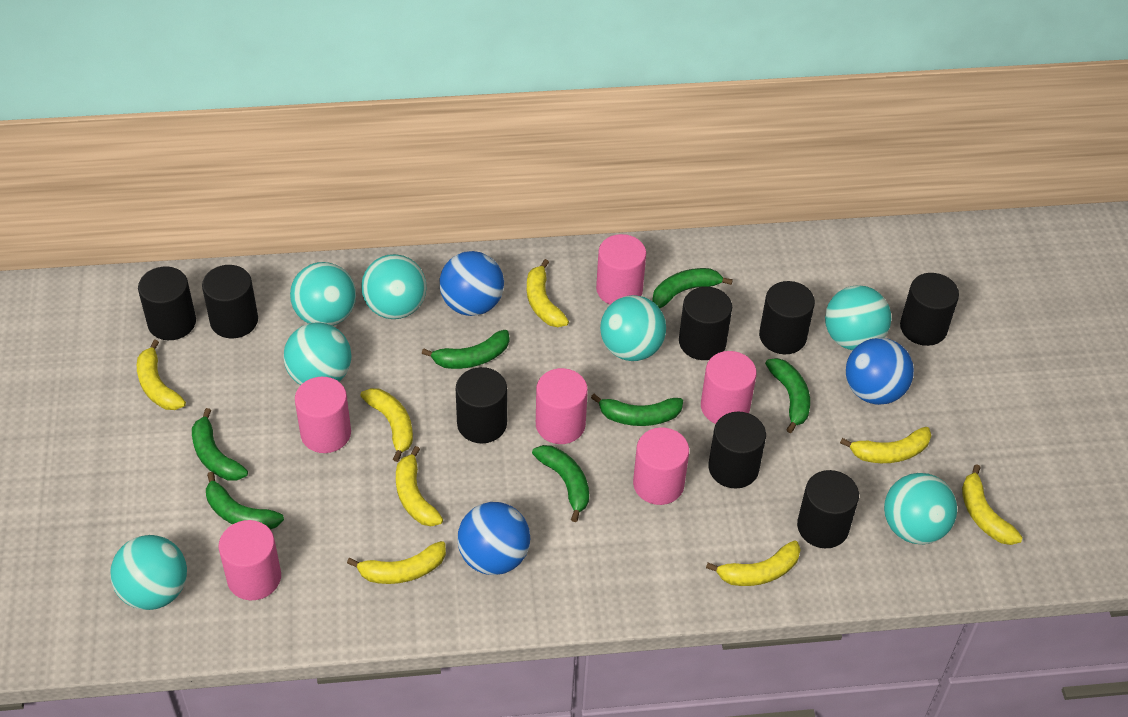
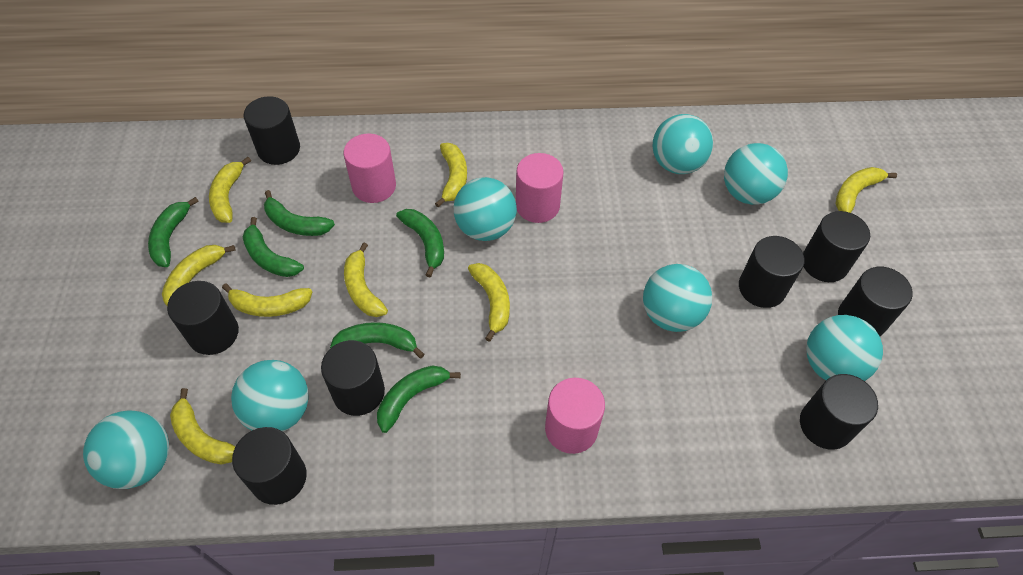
blue ball: 3 -> 0
green banana: 7 -> 6
pink cylinder: 6 -> 3

